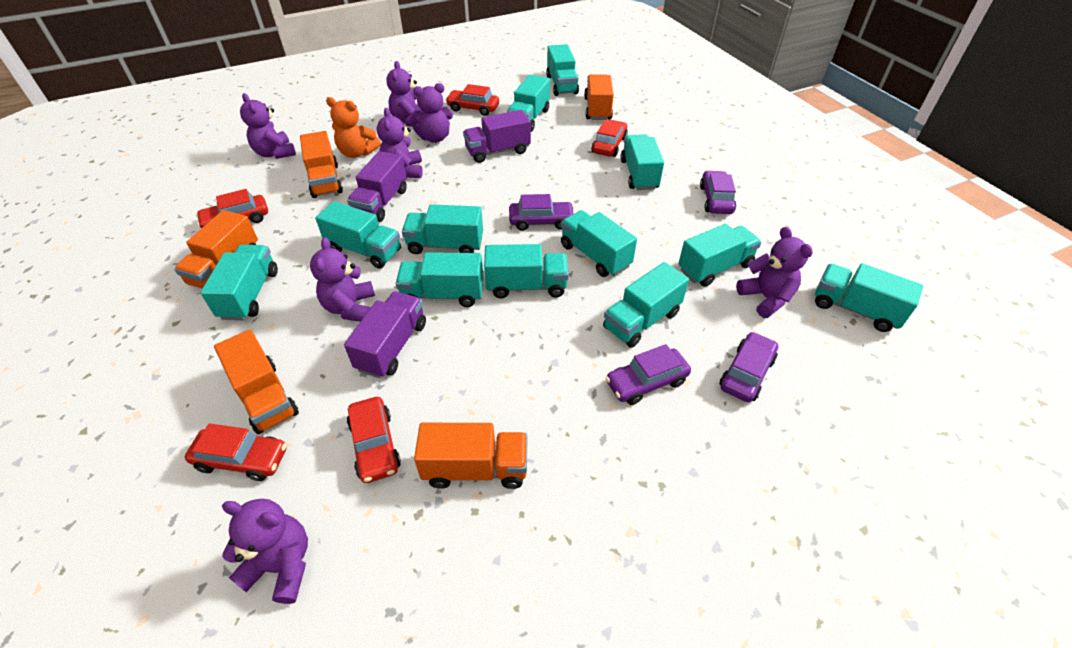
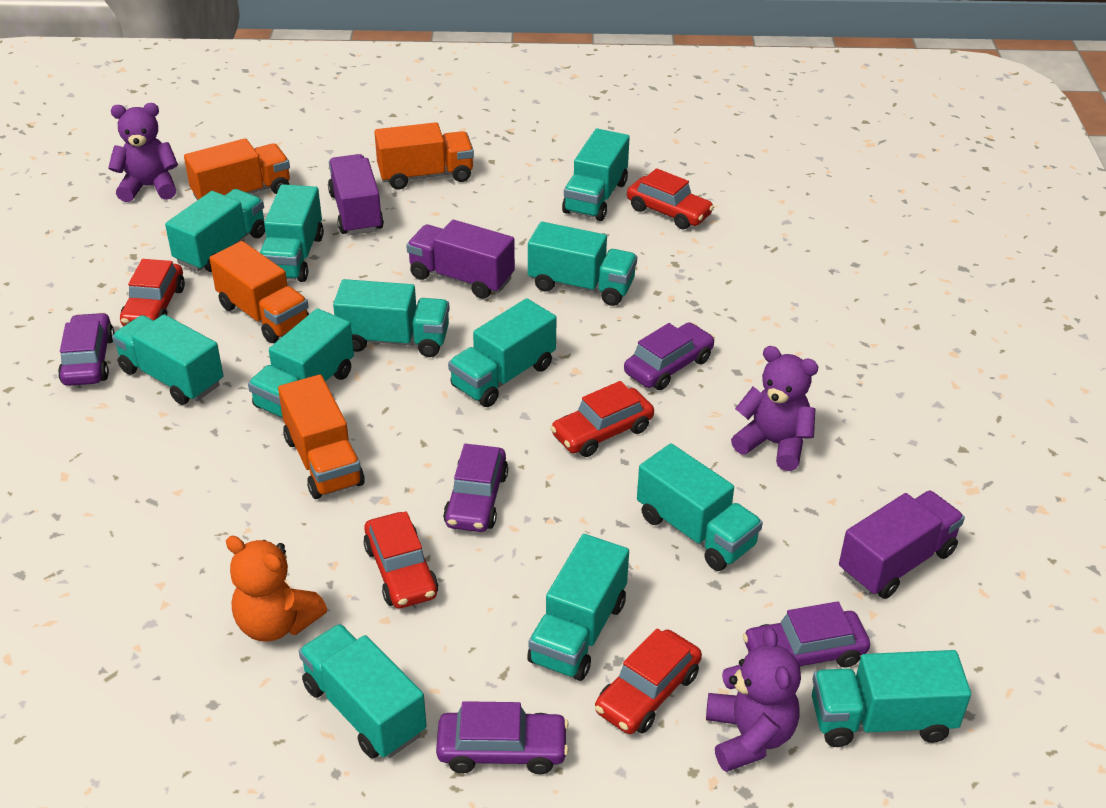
orange truck: 5 -> 4
purple car: 4 -> 5
purple teddy bear: 7 -> 3

